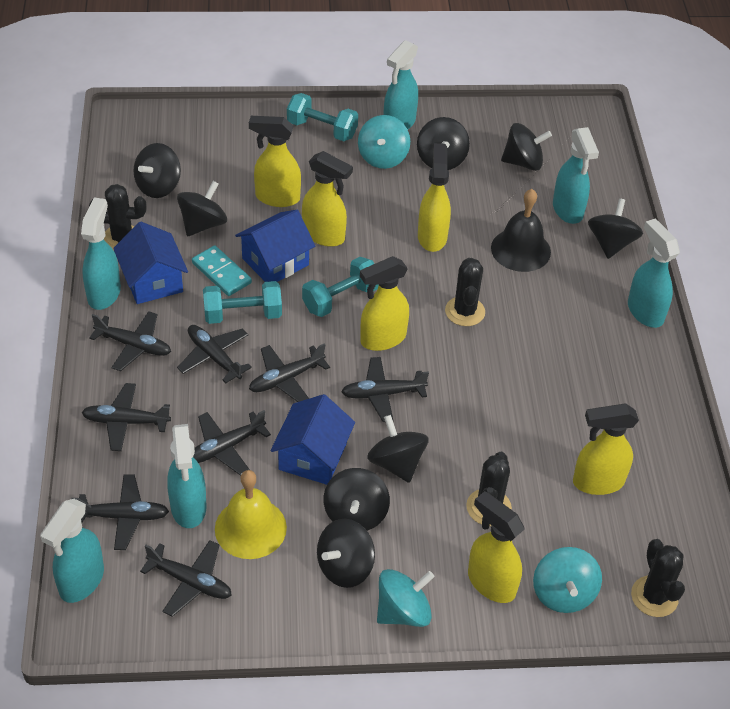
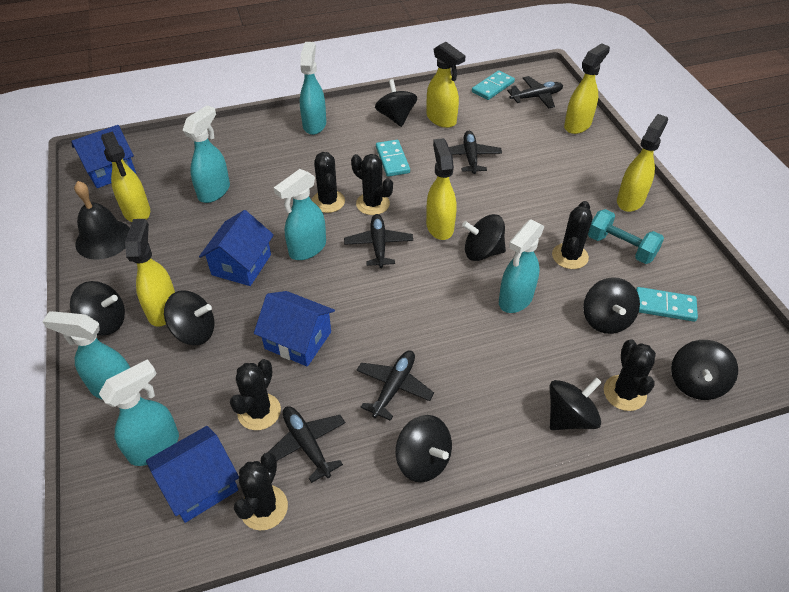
black cactus: 4 -> 6
black plane: 8 -> 5
blue house: 3 -> 4
turquoise domino: 1 -> 3
turquoise dumbbell: 3 -> 1
turquoise spinning top: 3 -> 0
yellow bell: 1 -> 0

